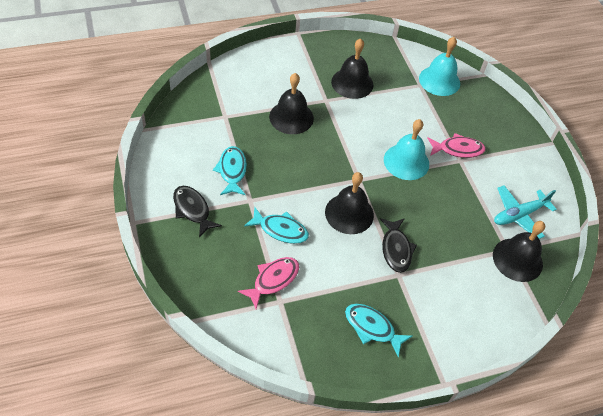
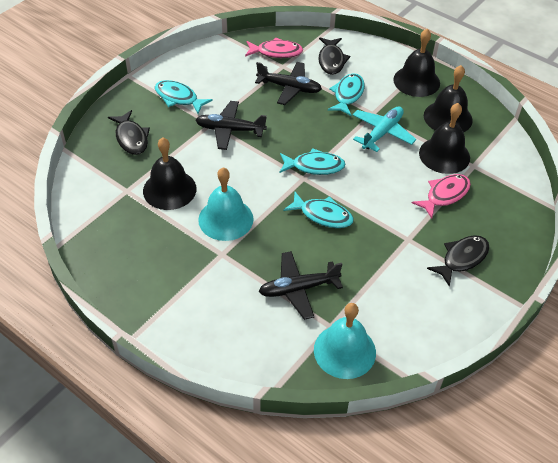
black fish: 2 -> 3
black plane: 0 -> 3
turquoise fish: 3 -> 4

